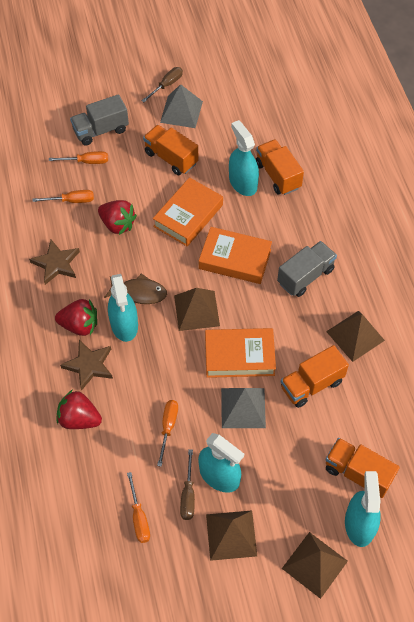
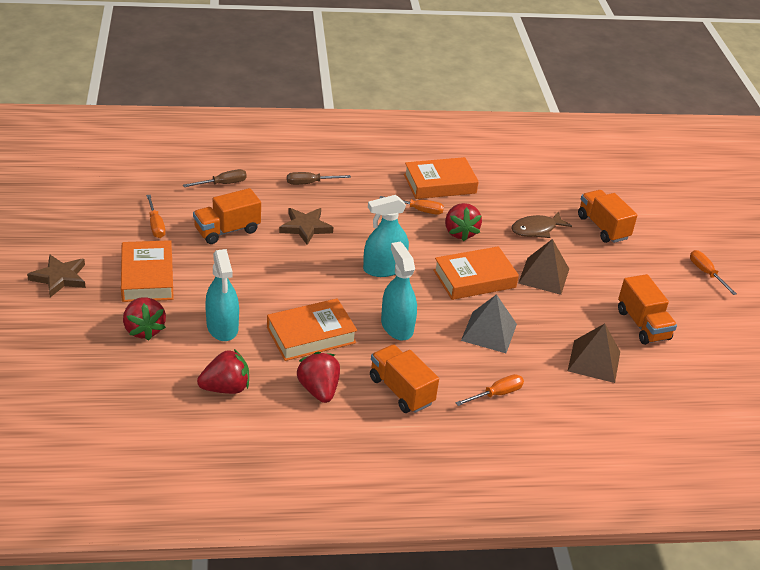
brown pyramid: 4 -> 2
grey pyramid: 2 -> 1
grey truck: 2 -> 0
orange book: 3 -> 4
red strawberry: 3 -> 4
turquoise spray bottle: 4 -> 3

